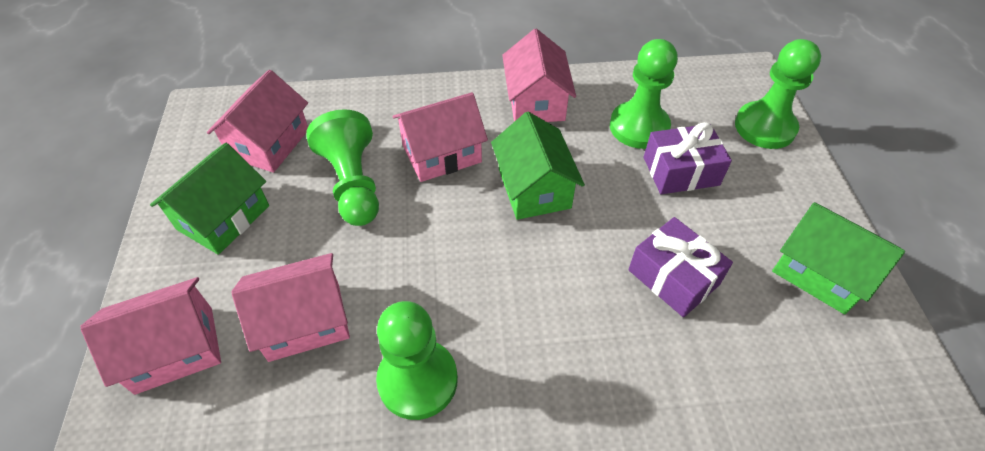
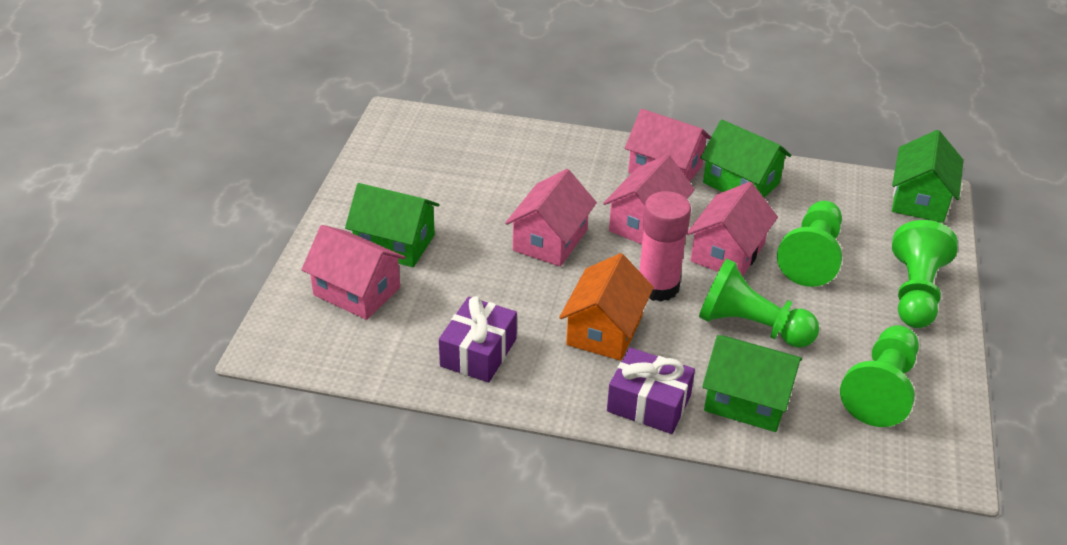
green house: 3 -> 4
orange house: 0 -> 1
pink glue stick: 0 -> 1

